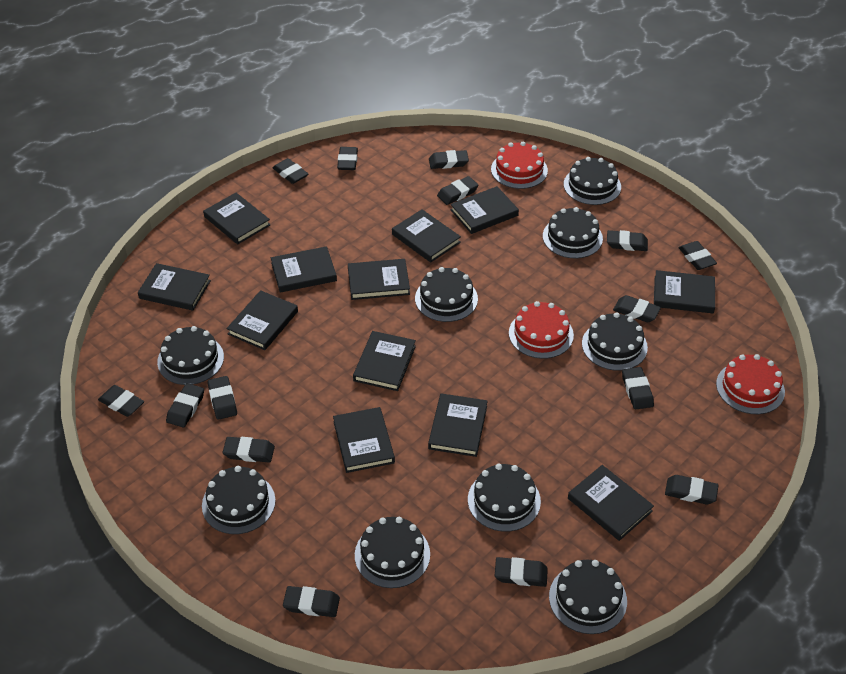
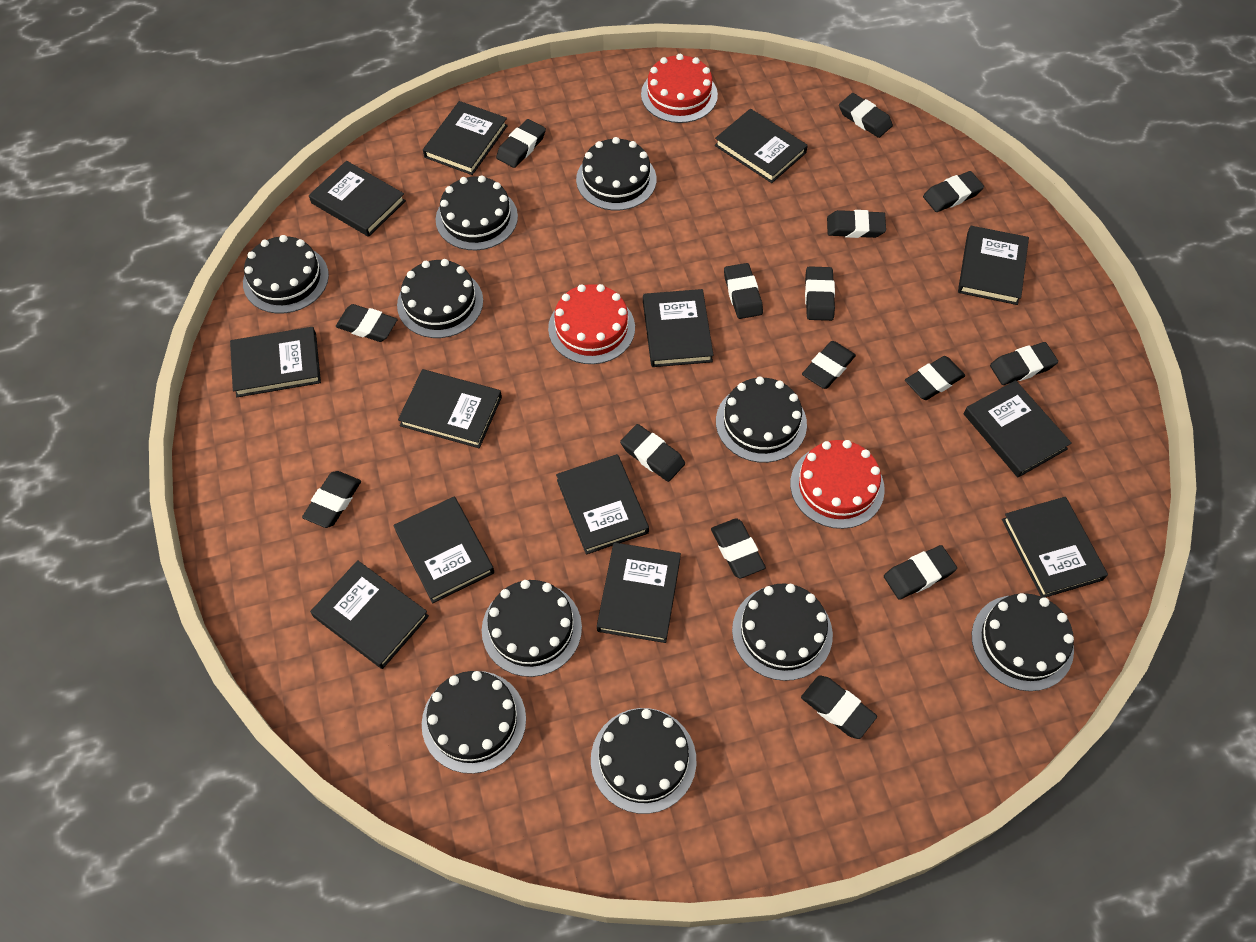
black book: 12 -> 13
black cake: 9 -> 10

